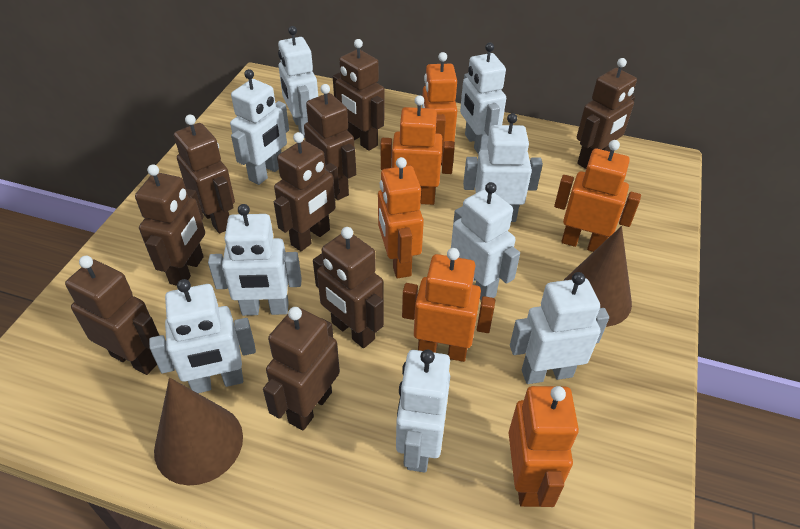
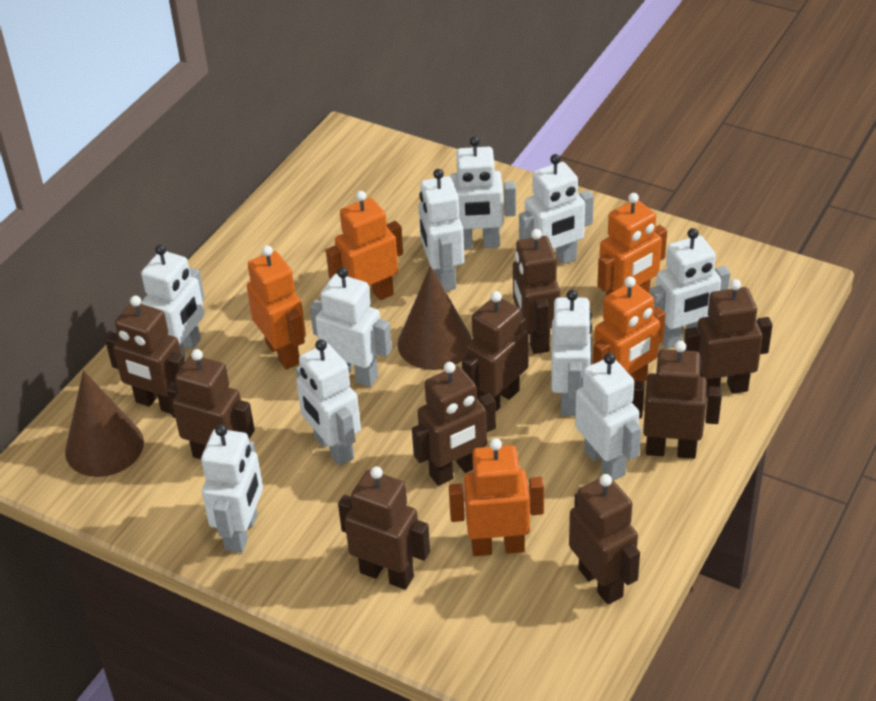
orange robot: 6 -> 5
white robot: 9 -> 10

